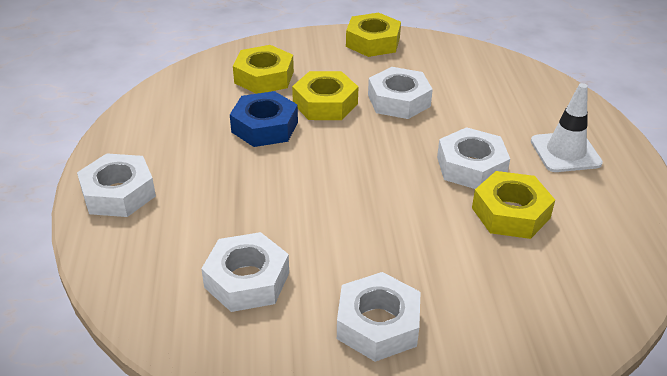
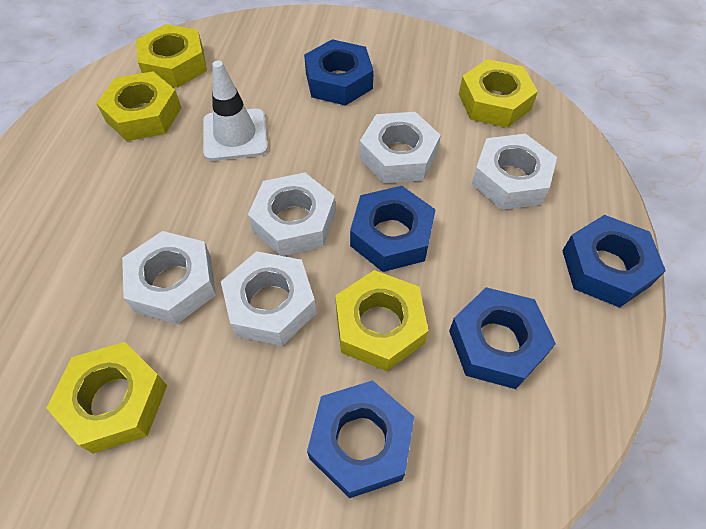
blue nut: 1 -> 5
yellow nut: 4 -> 5

